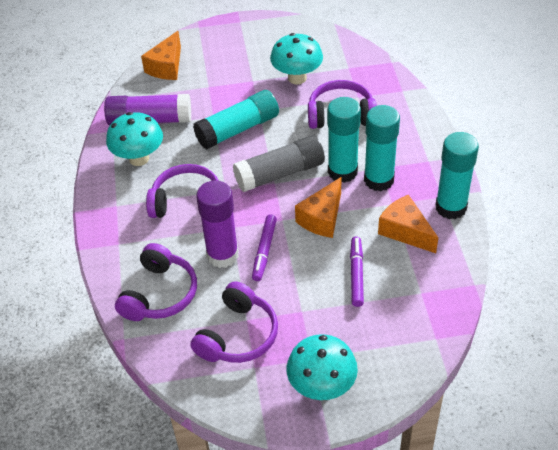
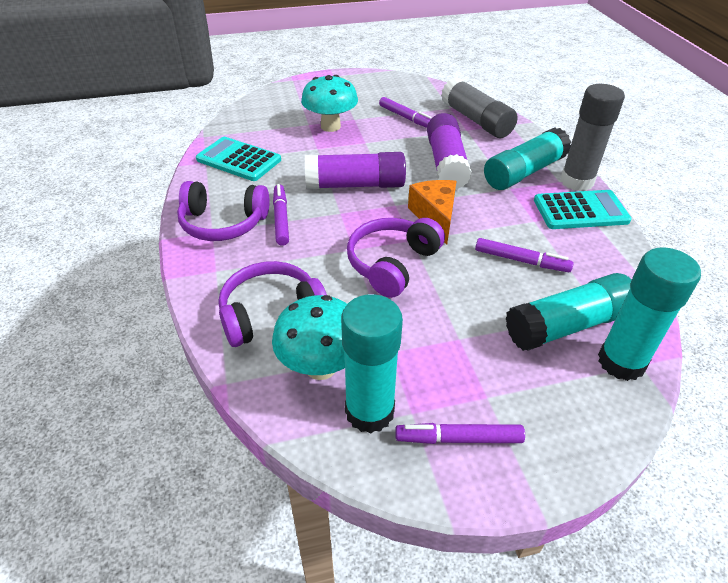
grey glue stick: 1 -> 2
orange cheese: 3 -> 1
purple headphones: 4 -> 3
purple marker: 2 -> 4
turquoise calculator: 0 -> 2
turquoise mushroom: 3 -> 2

